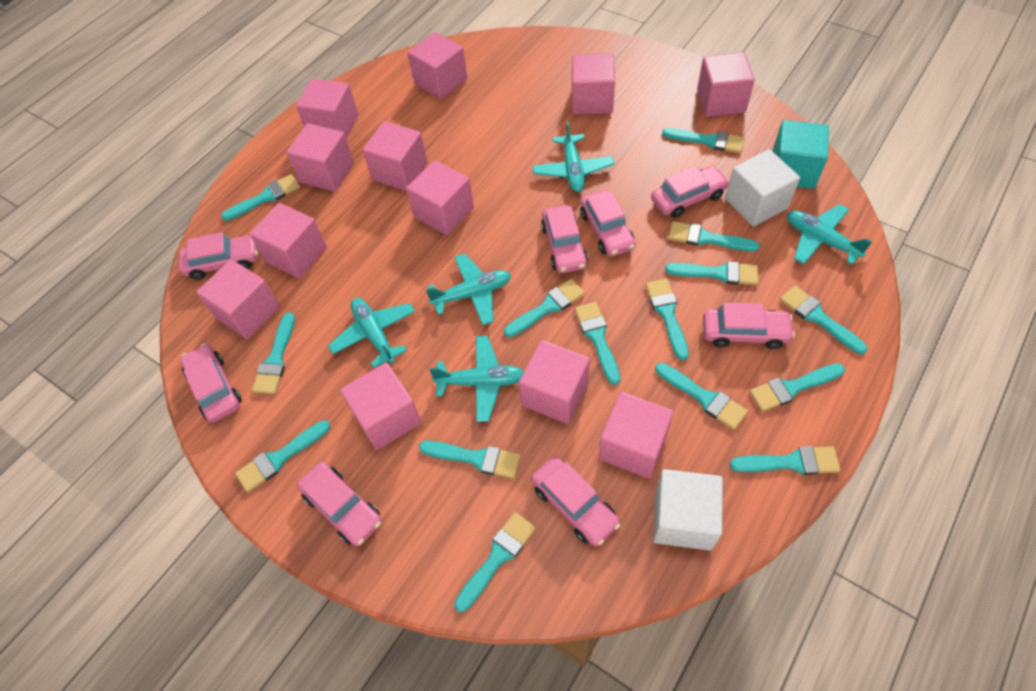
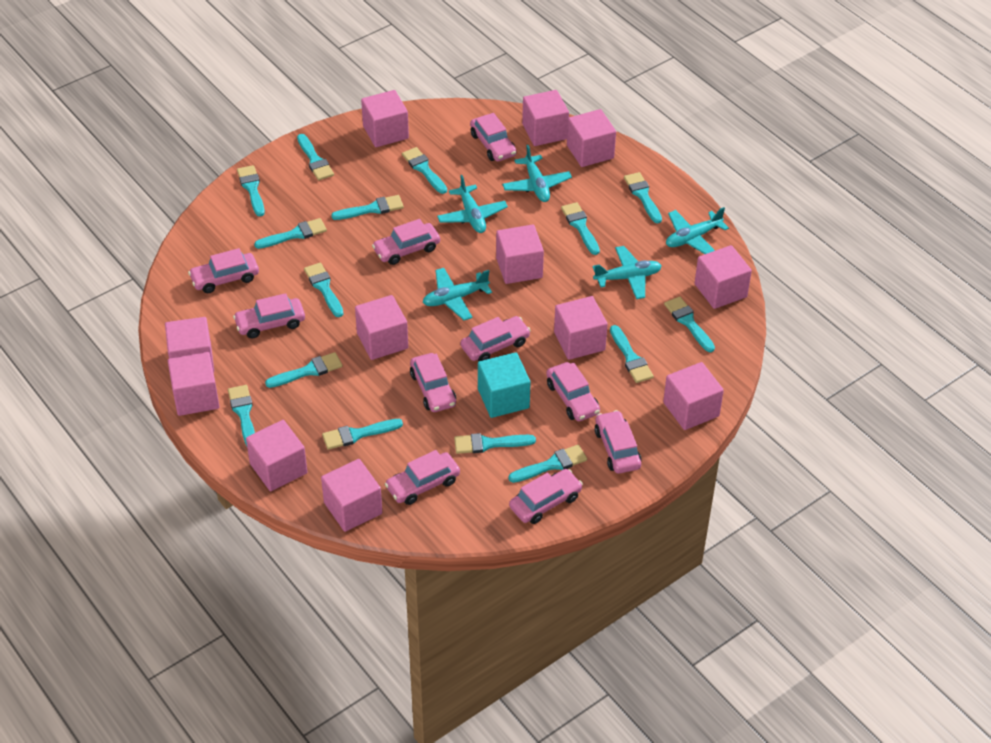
pink car: 8 -> 10
white cube: 2 -> 0

